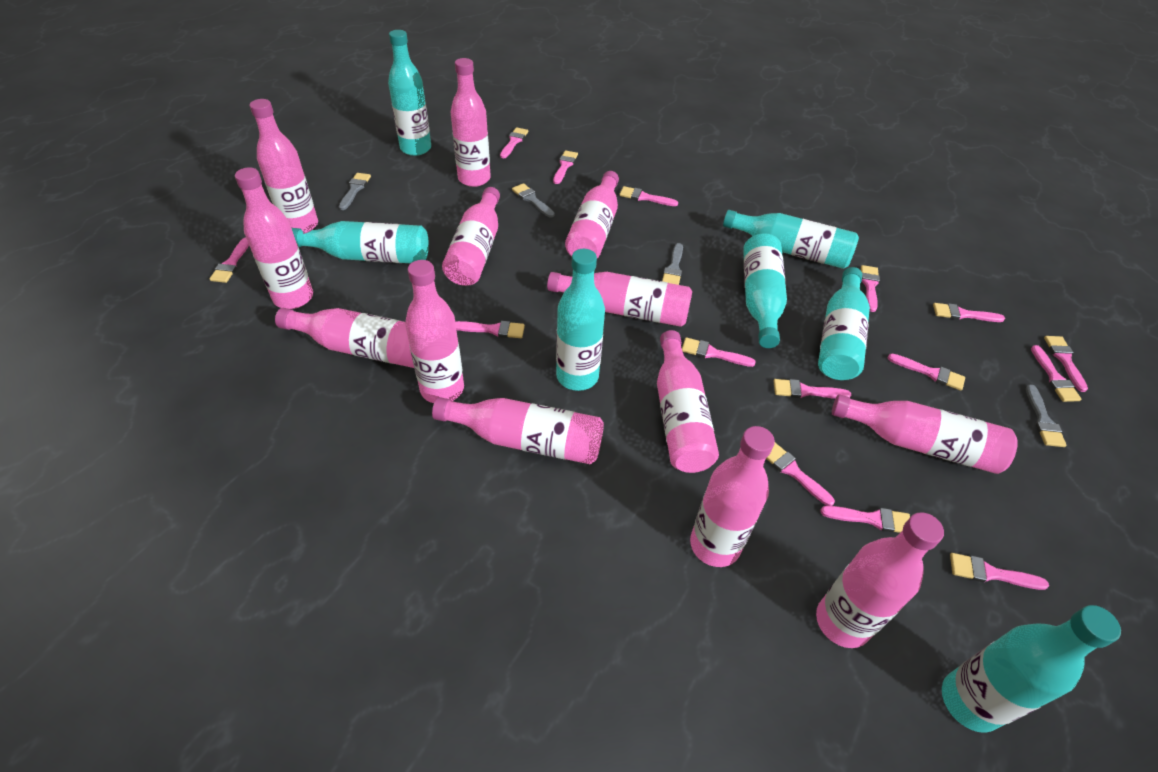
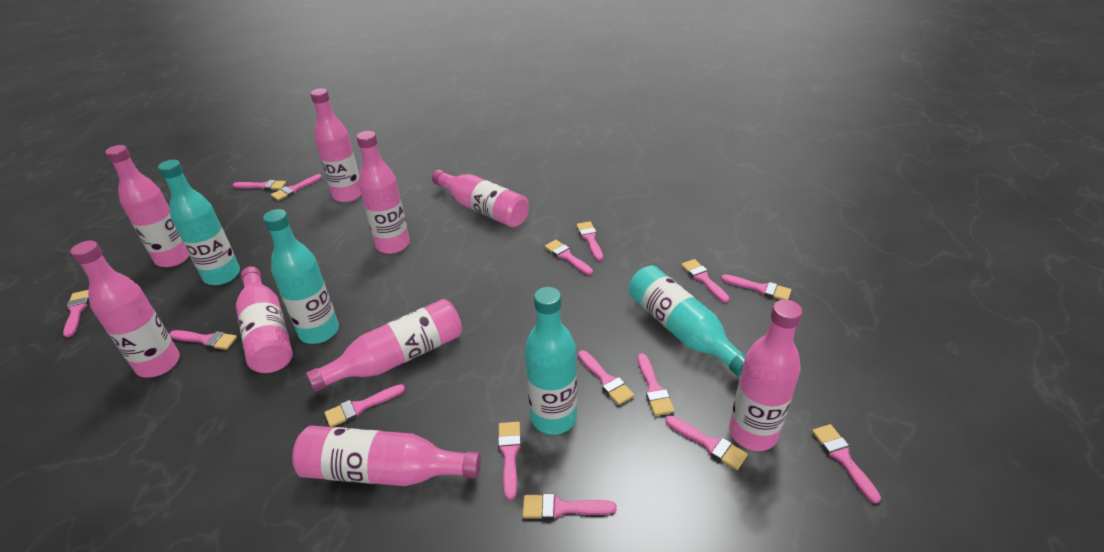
grey brush: 4 -> 0
pink bottle: 13 -> 9
turquoise bottle: 7 -> 4

